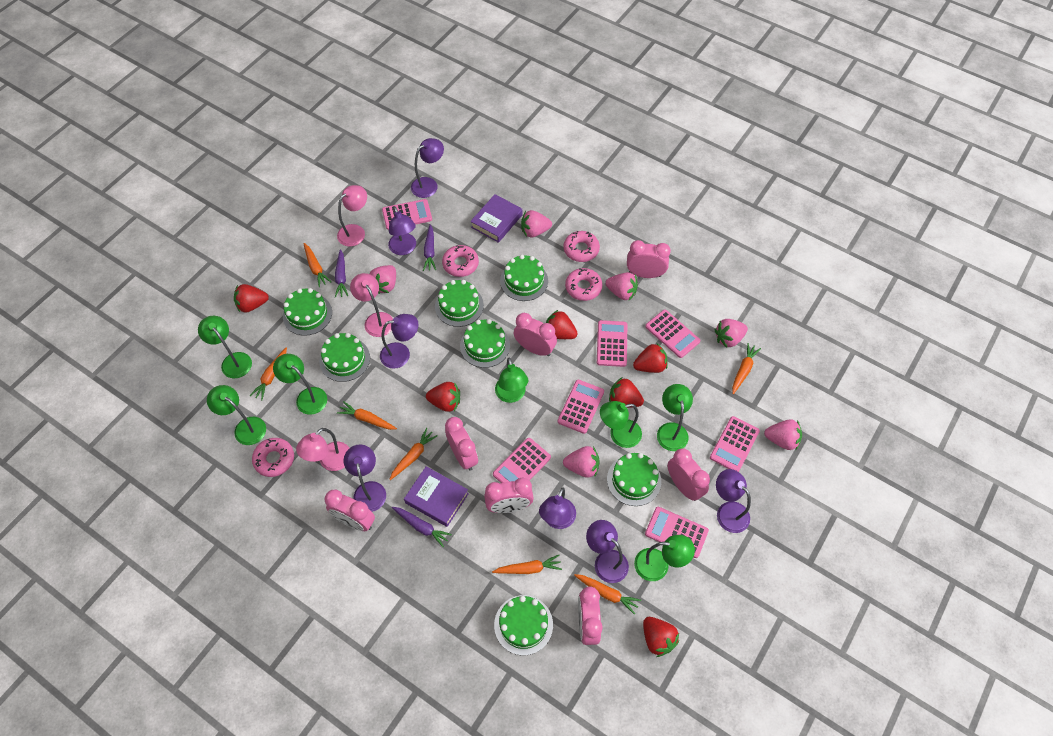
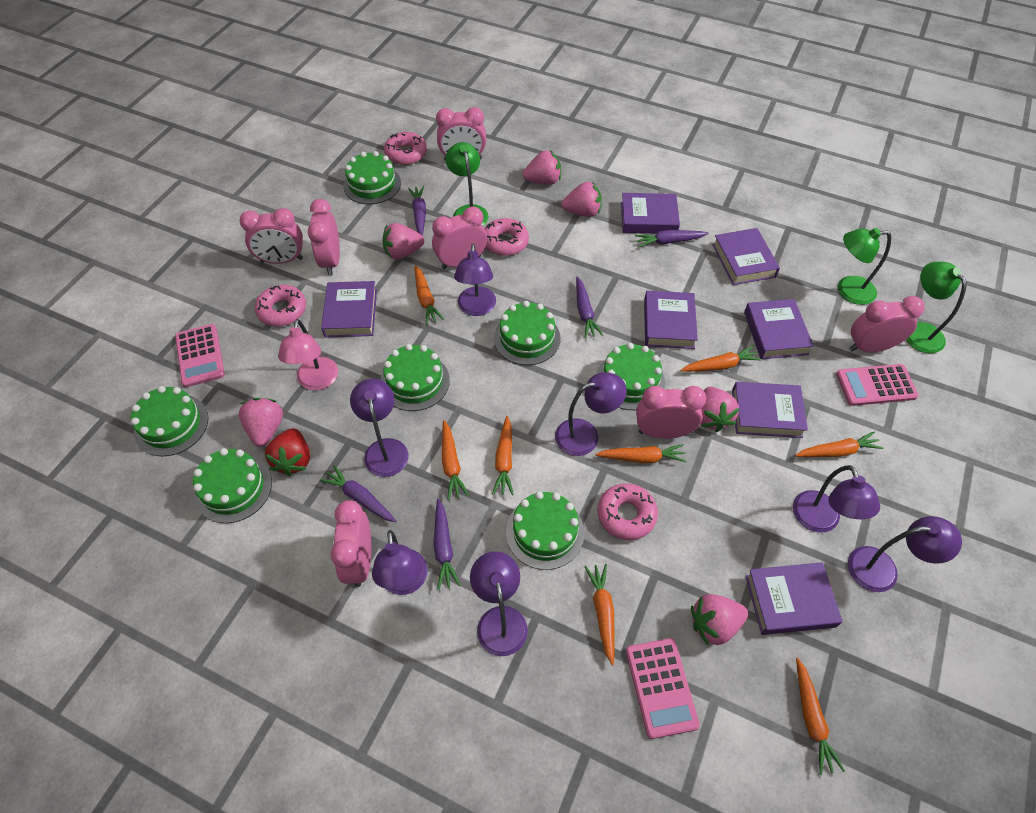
green lamp: 7 -> 3
orange carrot: 7 -> 8
pink calculator: 7 -> 3
pink lamp: 3 -> 1
purple book: 2 -> 7
purple carrot: 3 -> 5
red strawberry: 6 -> 1

